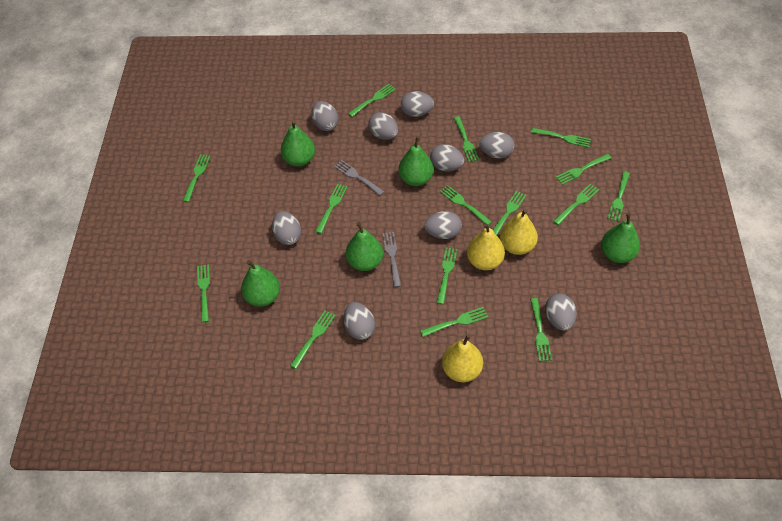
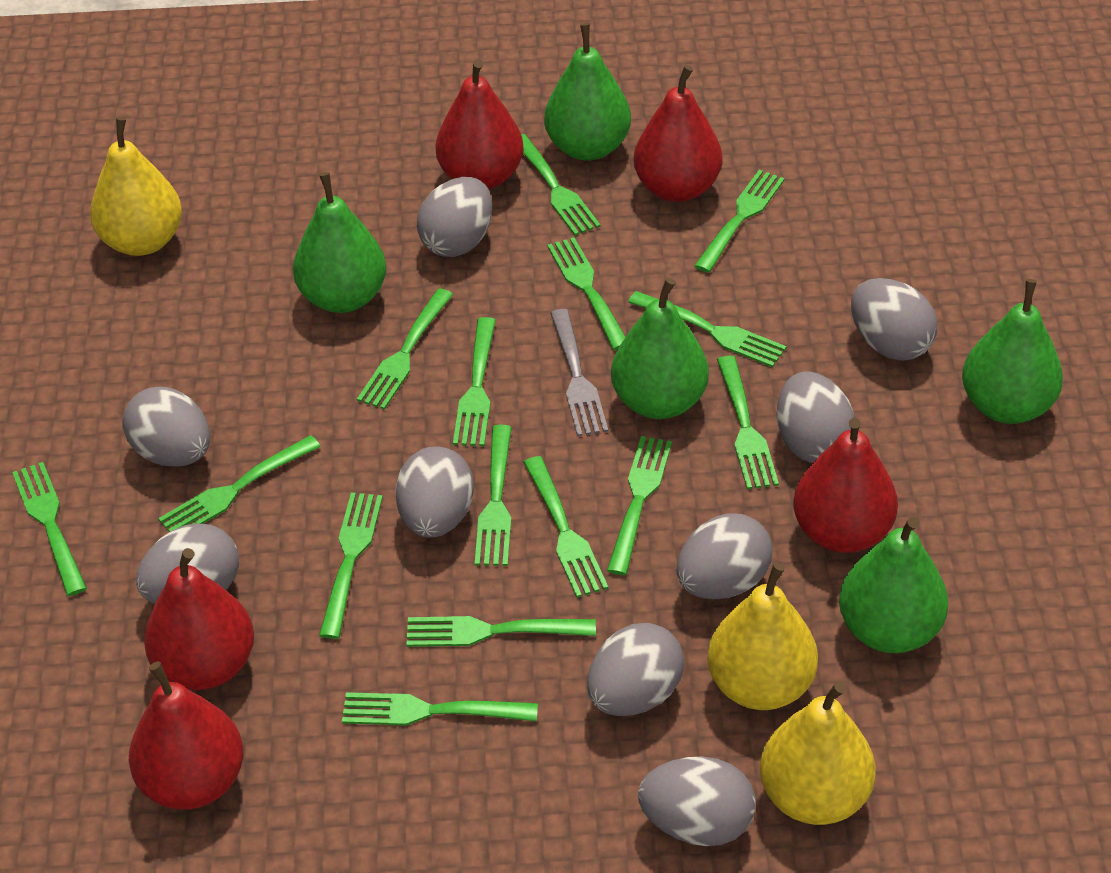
grey fork: 2 -> 1
red pear: 0 -> 5

